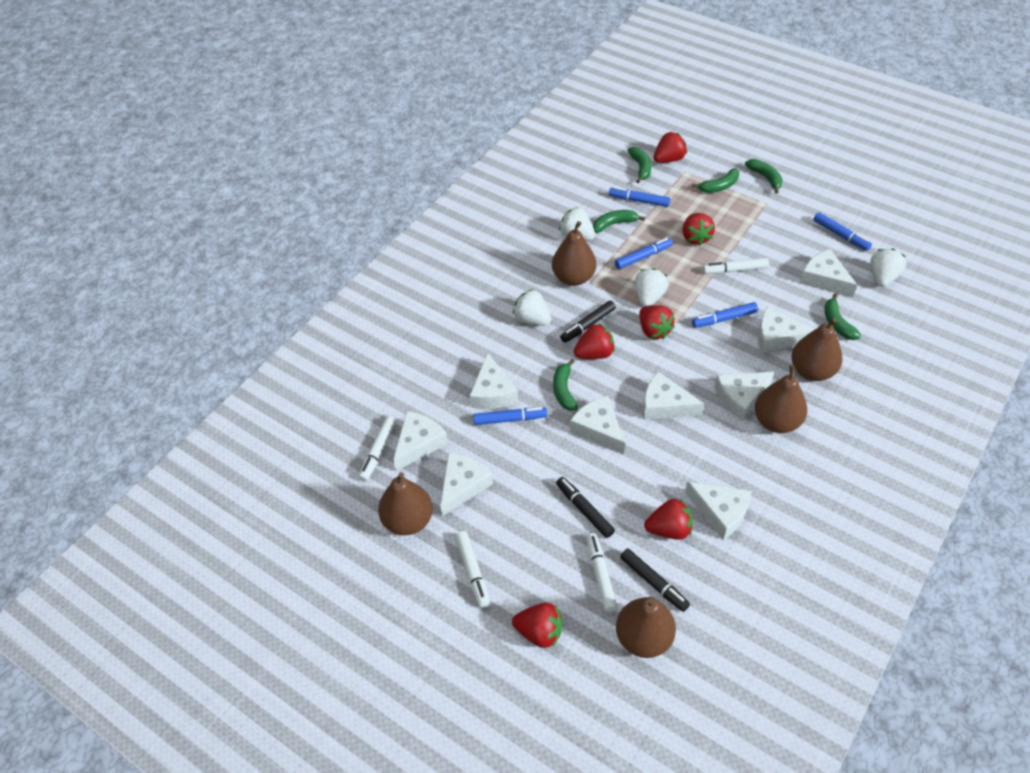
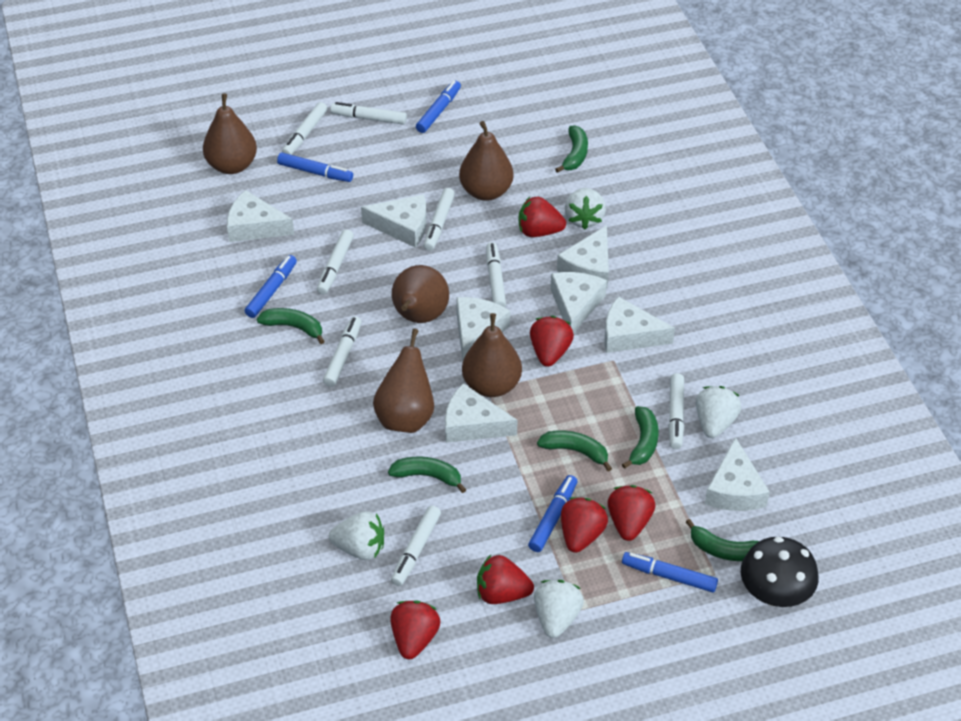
black marker: 3 -> 0
black mushroom: 0 -> 1
white cheese: 9 -> 8
white marker: 4 -> 8

